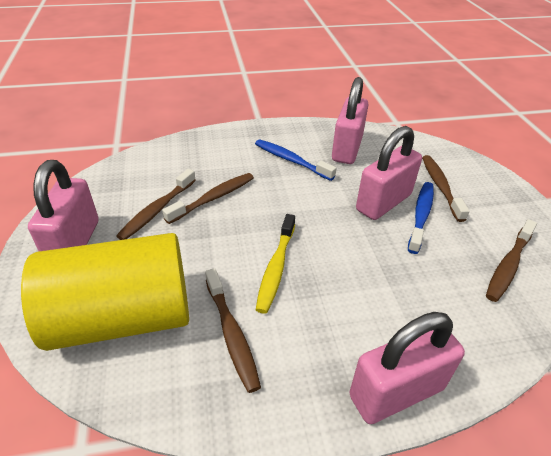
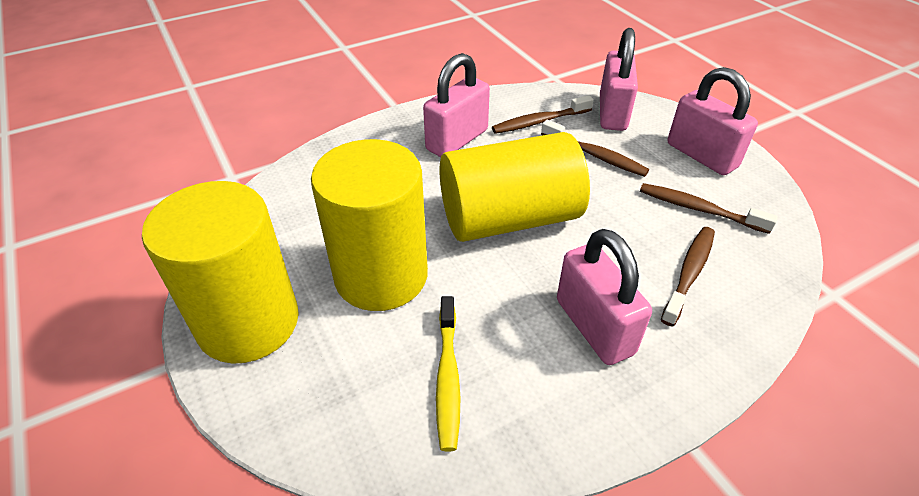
blue toothbrush: 2 -> 0
brown toothbrush: 5 -> 4
yellow cylinder: 1 -> 3

